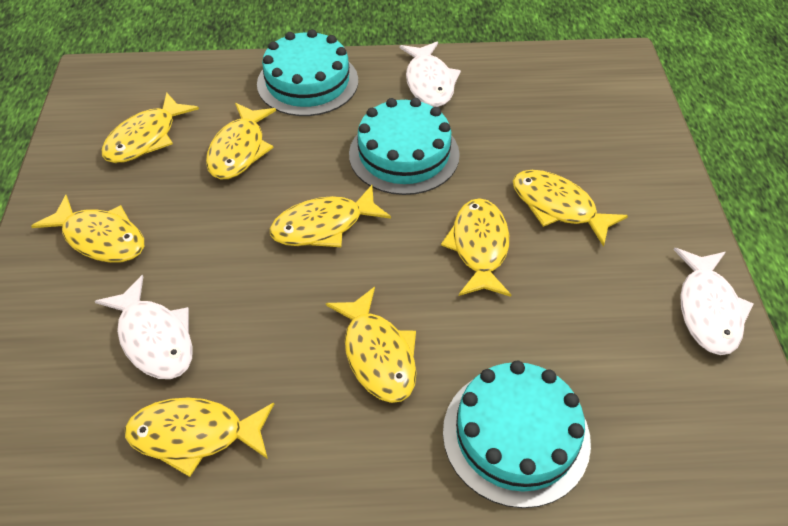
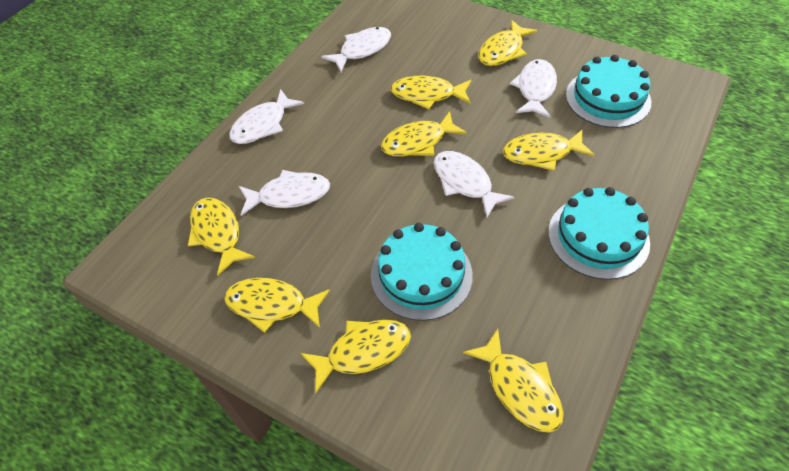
white fish: 3 -> 5

